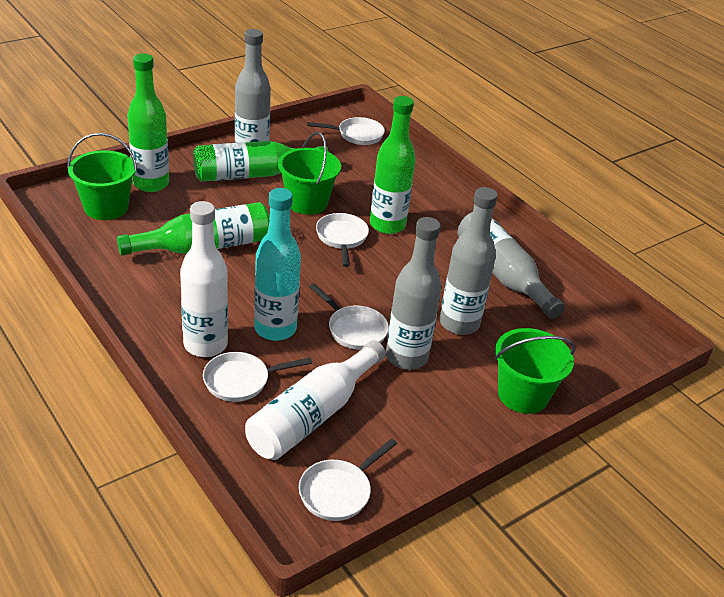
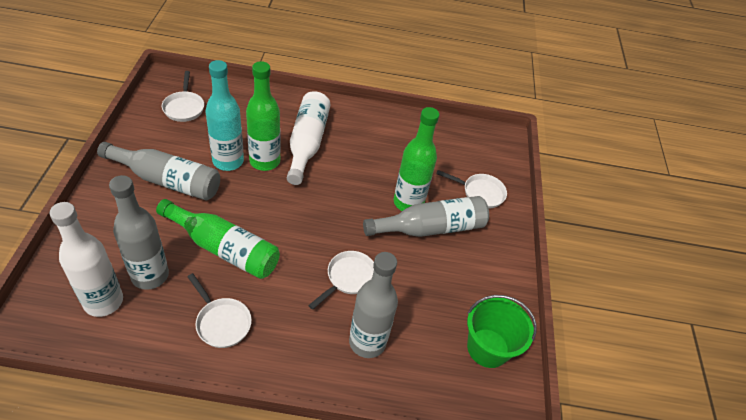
green bottle: 4 -> 3
green bucket: 3 -> 1
white pan: 5 -> 4

